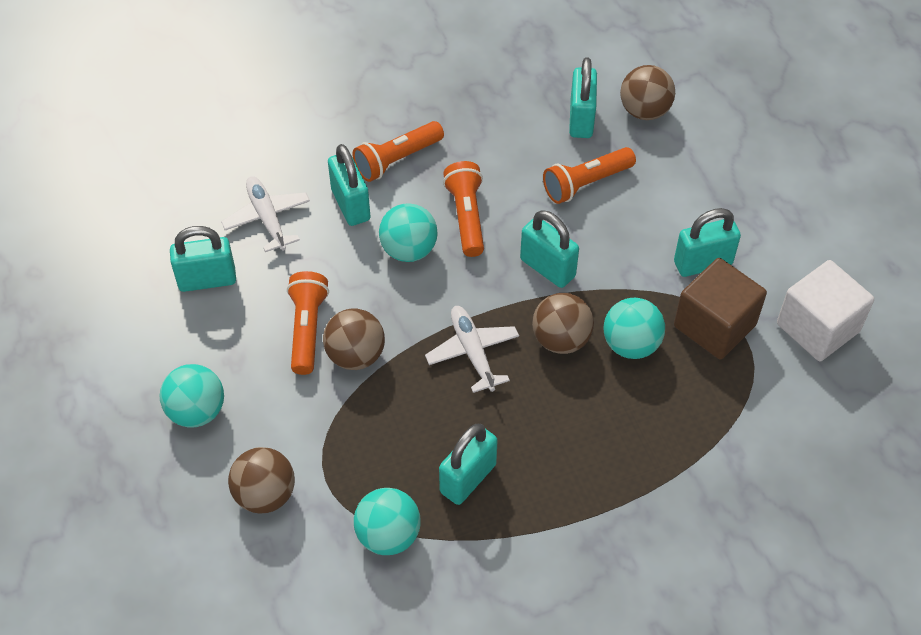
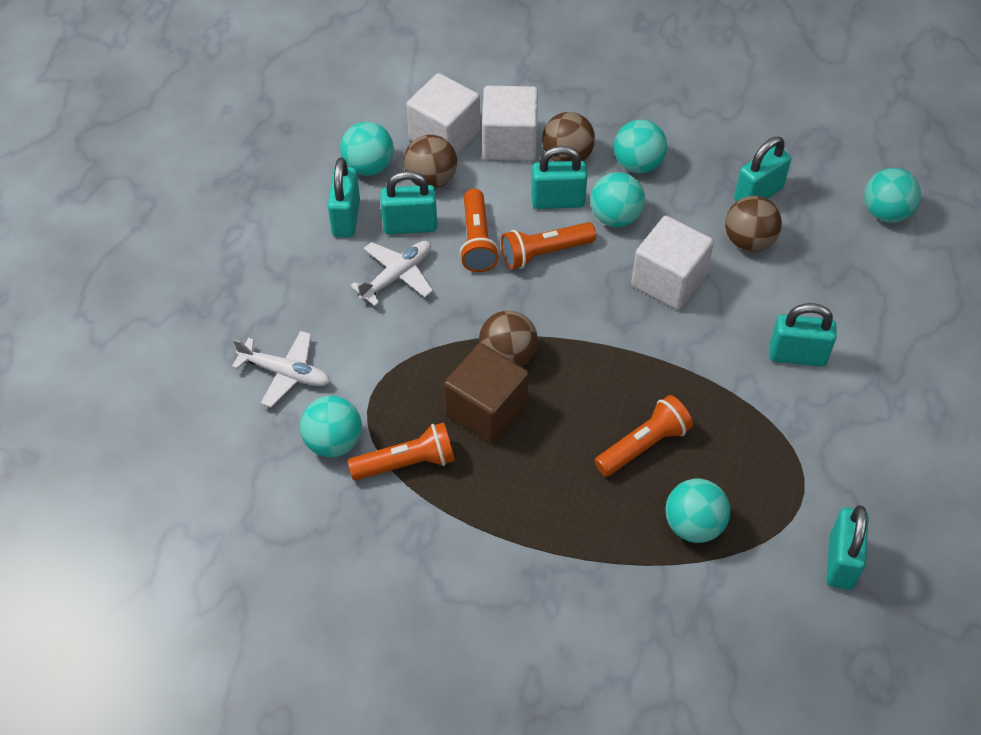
turquoise ball: 4 -> 6
white cube: 1 -> 3

